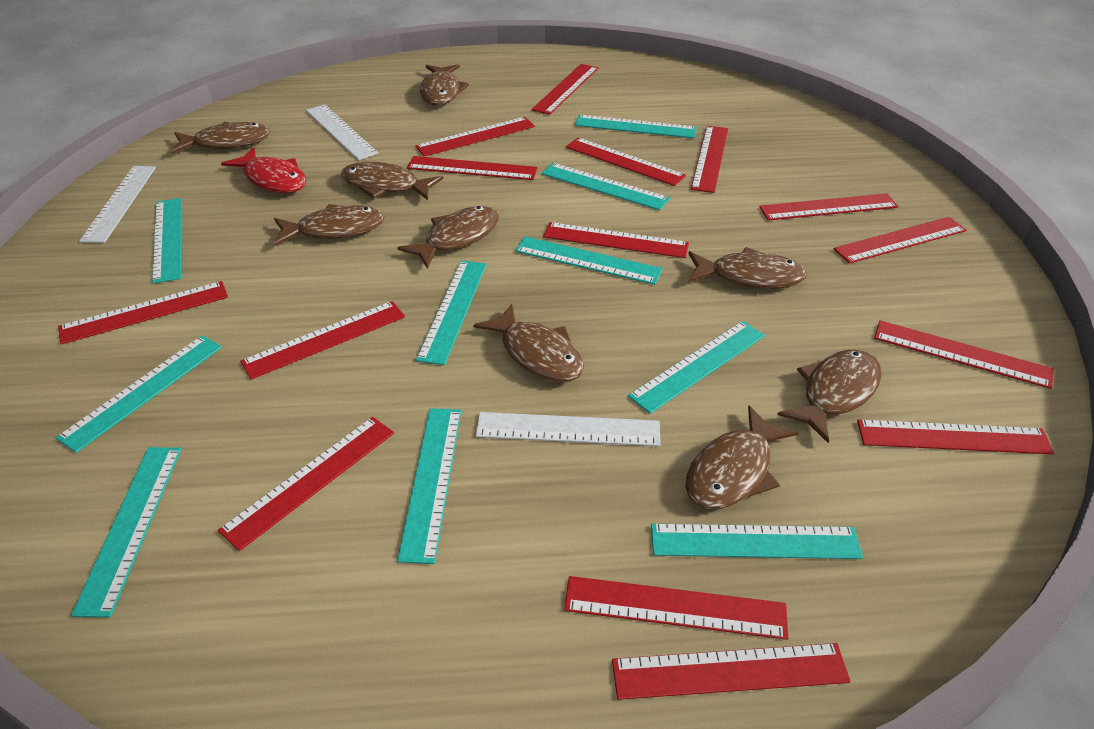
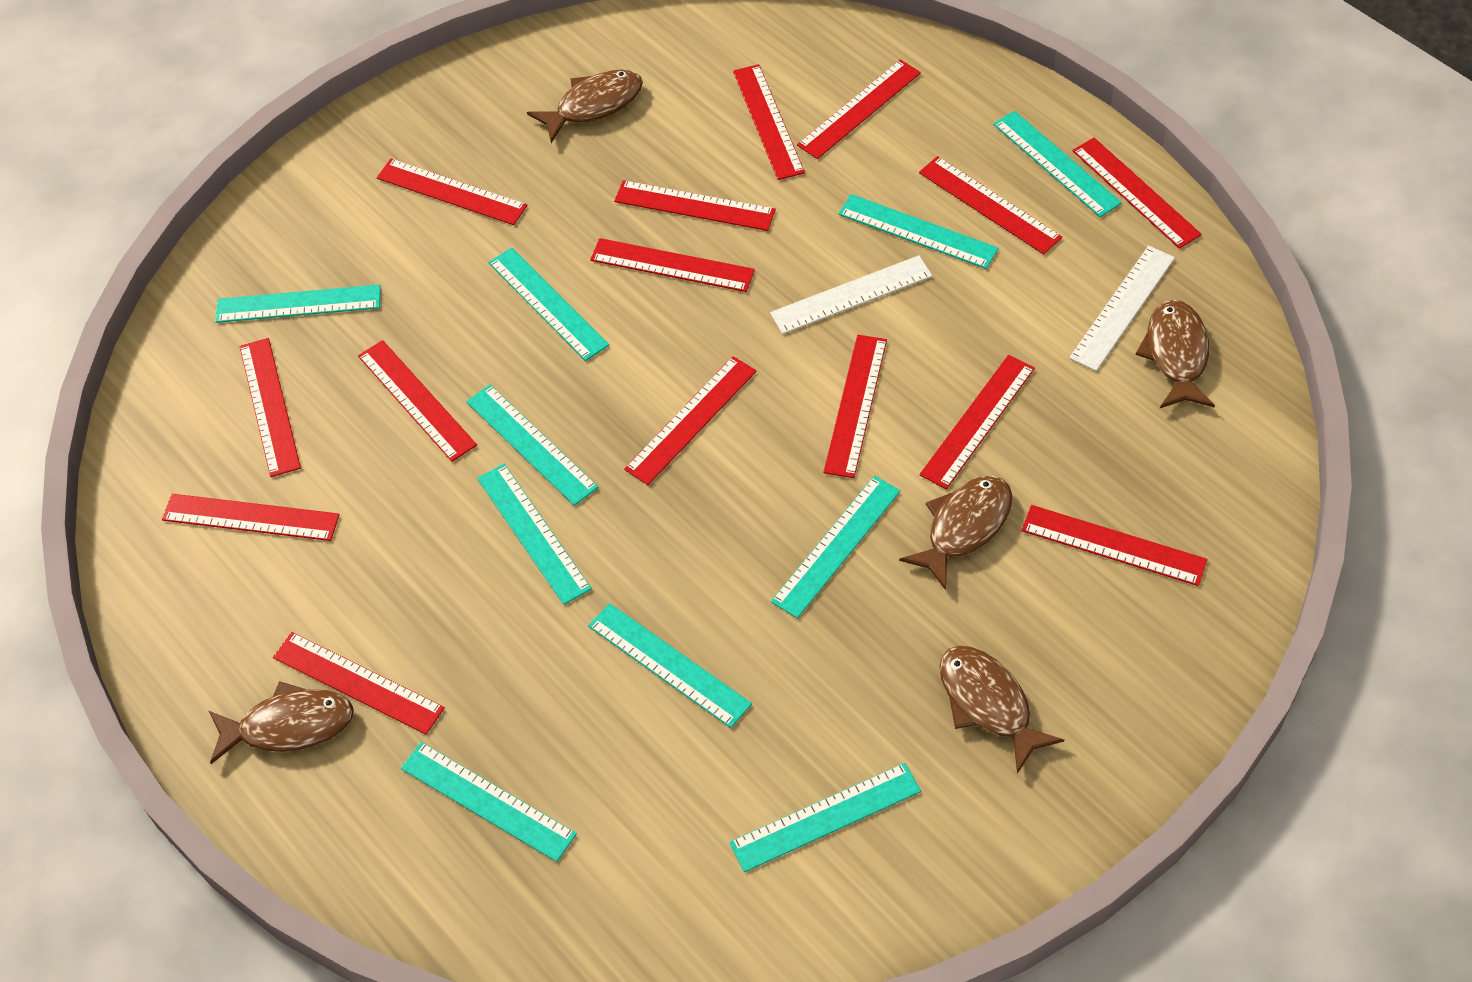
brown fish: 9 -> 5
red fish: 1 -> 0
white ruler: 3 -> 2

